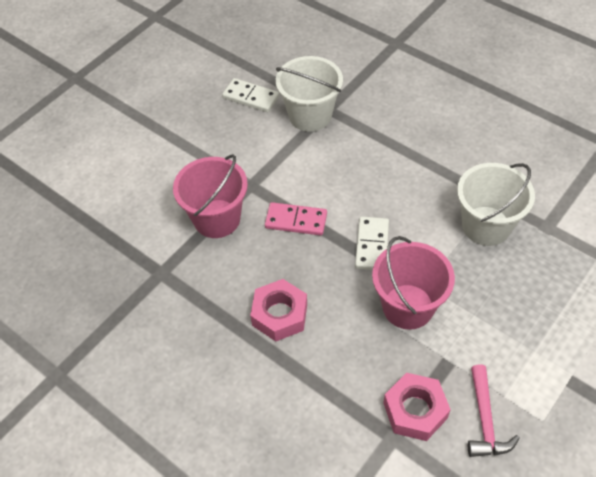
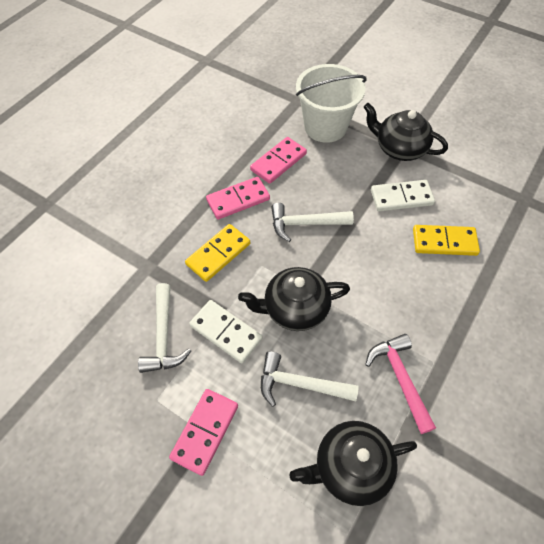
black teapot: 0 -> 3
pink bucket: 2 -> 0
pink domino: 1 -> 3
pink nut: 2 -> 0
white bucket: 2 -> 1
white hammer: 0 -> 3
yellow domino: 0 -> 2

